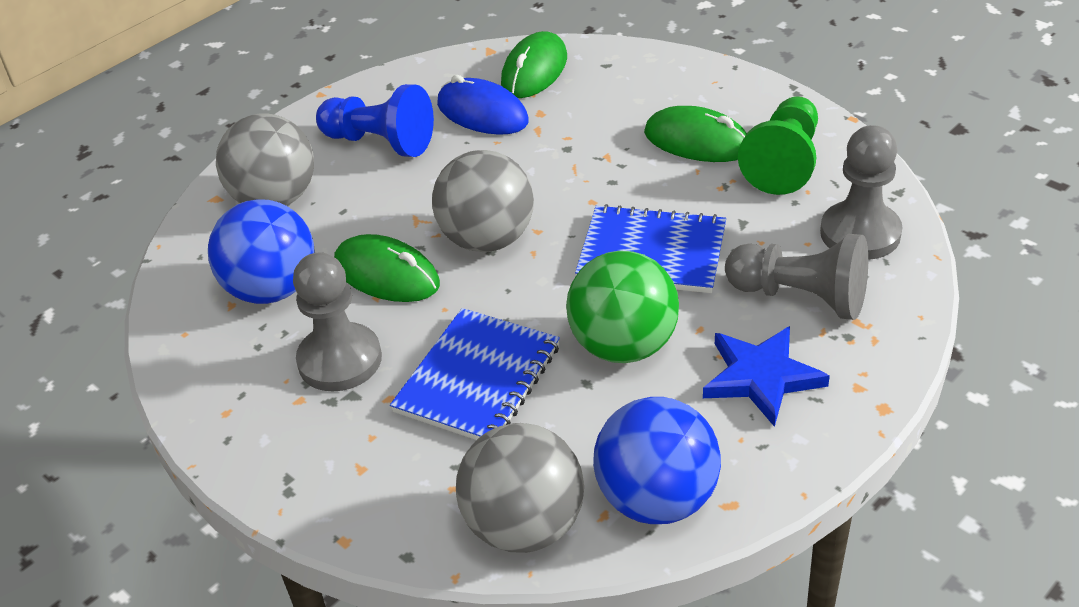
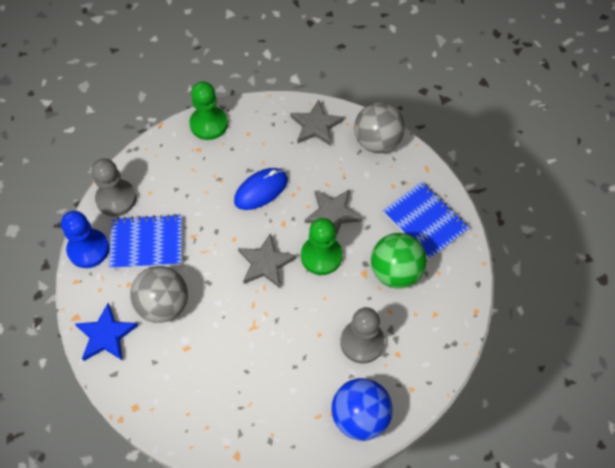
blue ball: 2 -> 1
green mouse: 3 -> 0
green pawn: 1 -> 2
grey ball: 3 -> 2
grey pawn: 3 -> 2
grey star: 0 -> 3

